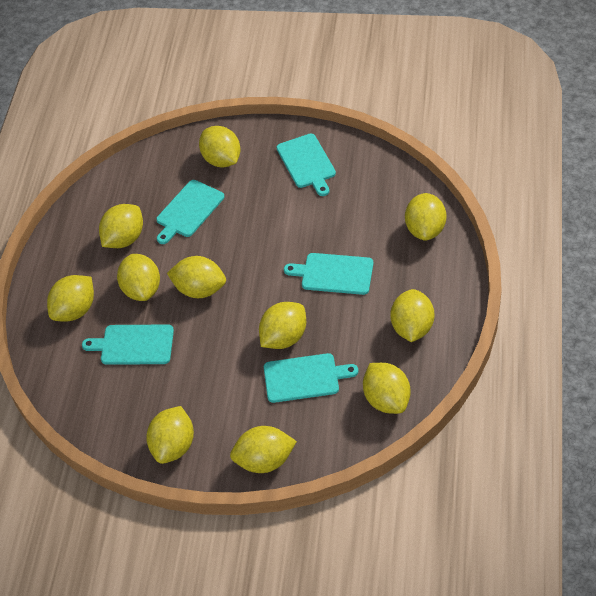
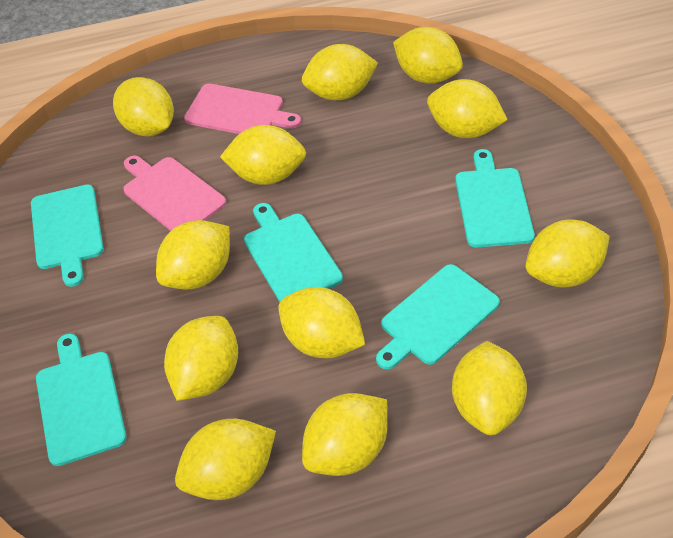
pink cutting board: 0 -> 2
yellow lemon: 11 -> 12

